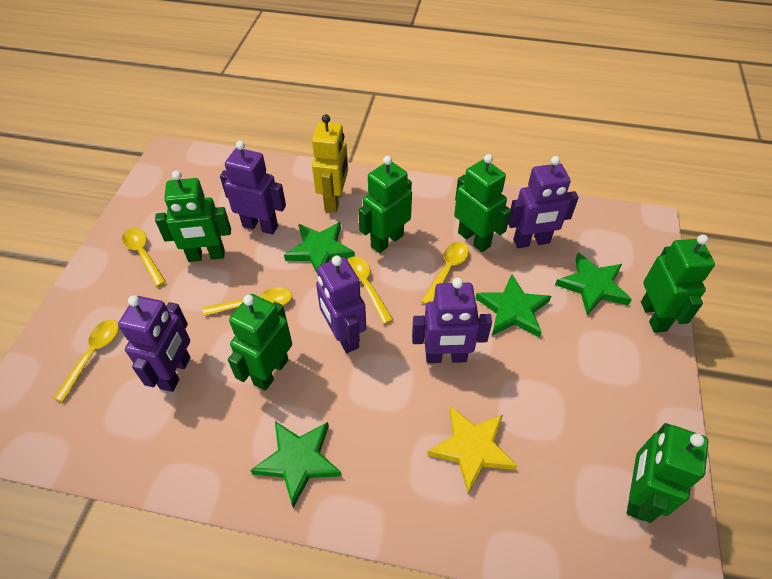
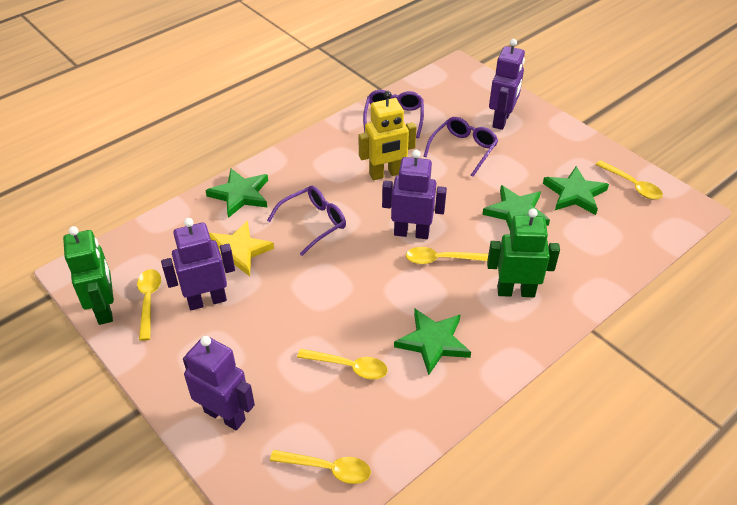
green robot: 6 -> 2
purple glasses: 0 -> 3
purple robot: 5 -> 4

